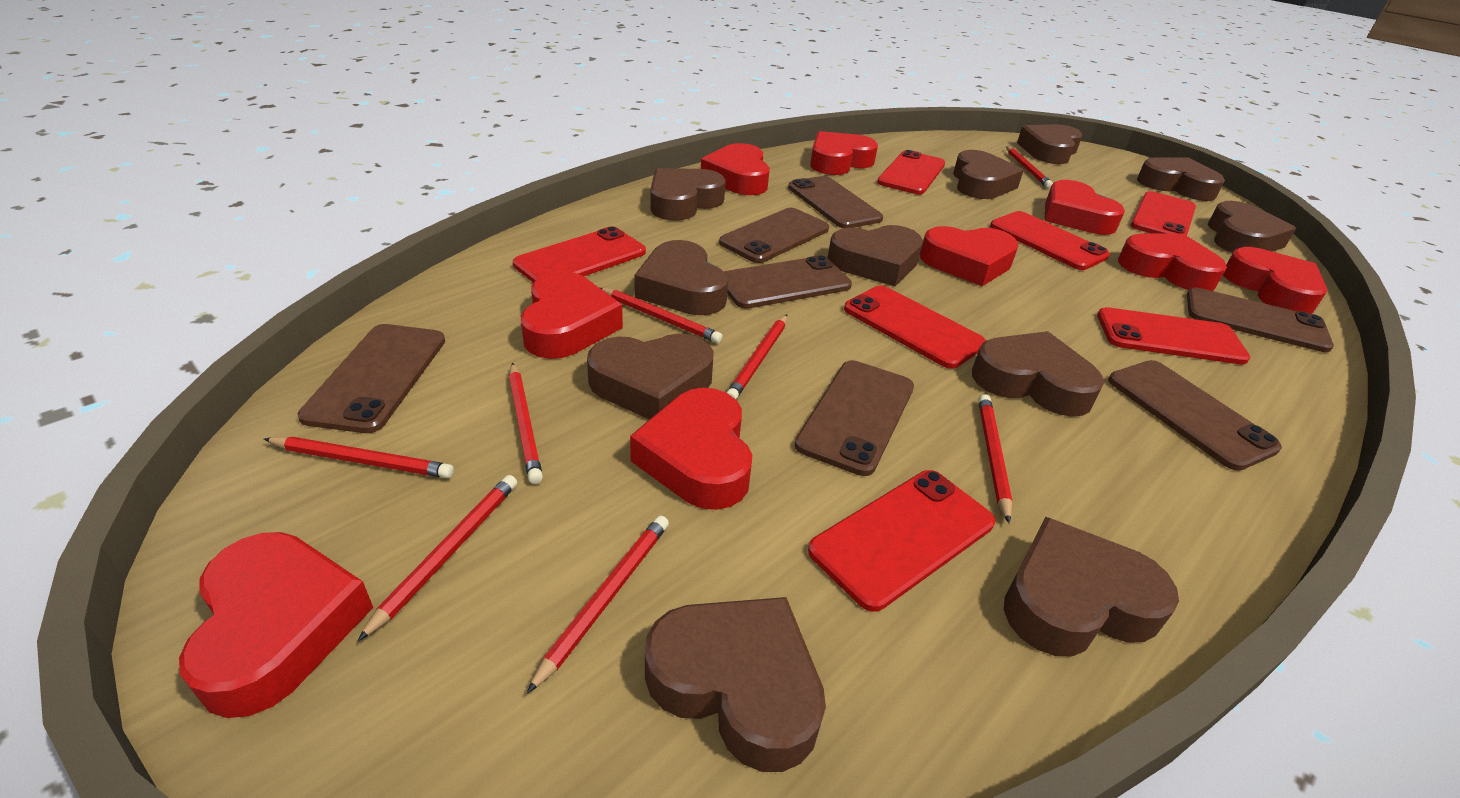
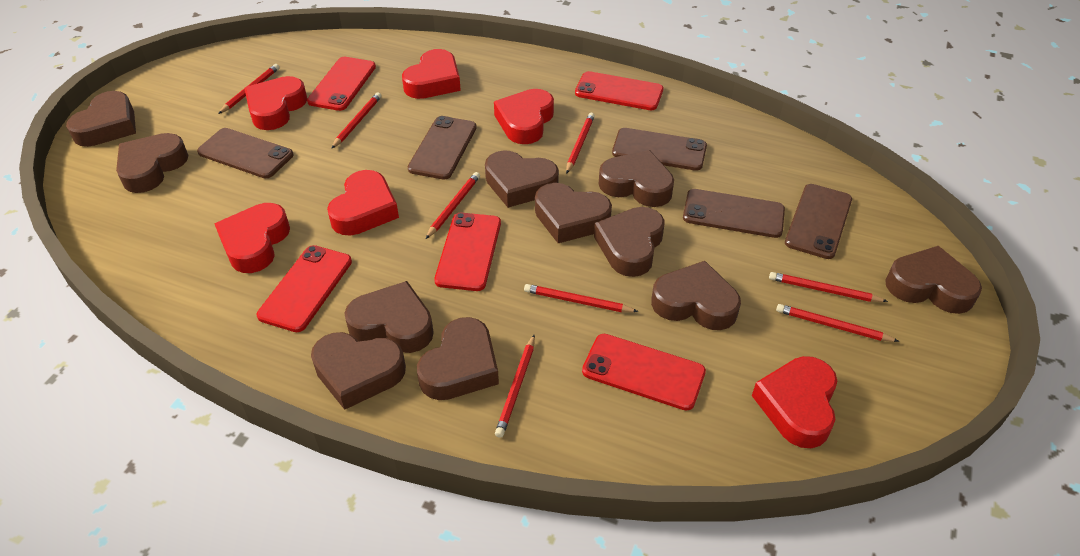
brown phone: 7 -> 5
red heart: 9 -> 6
red phone: 7 -> 5

